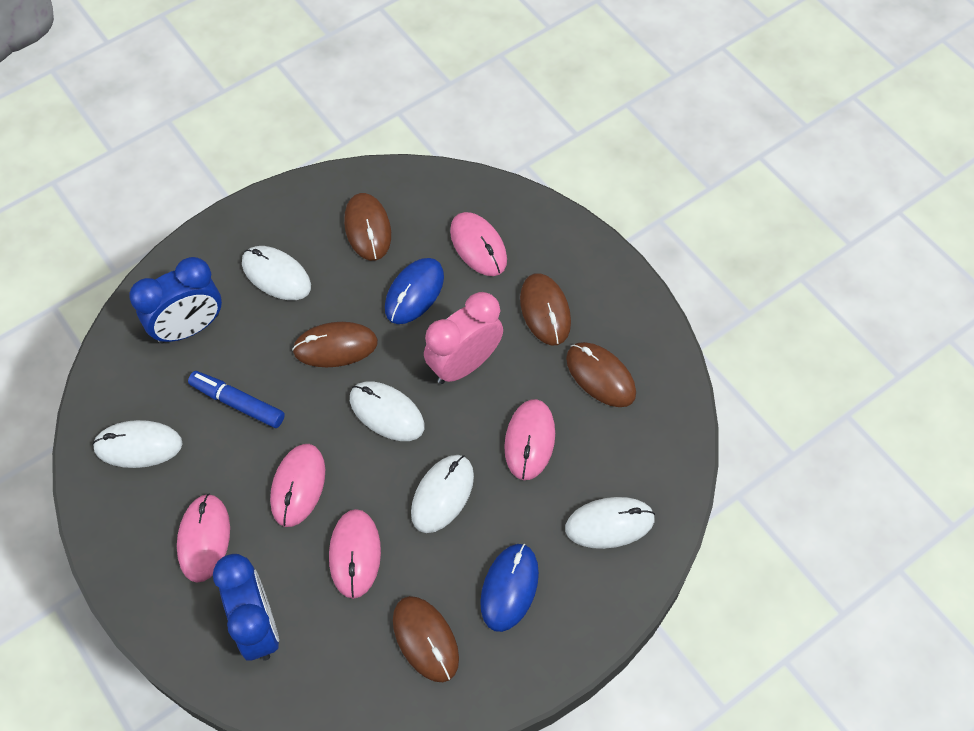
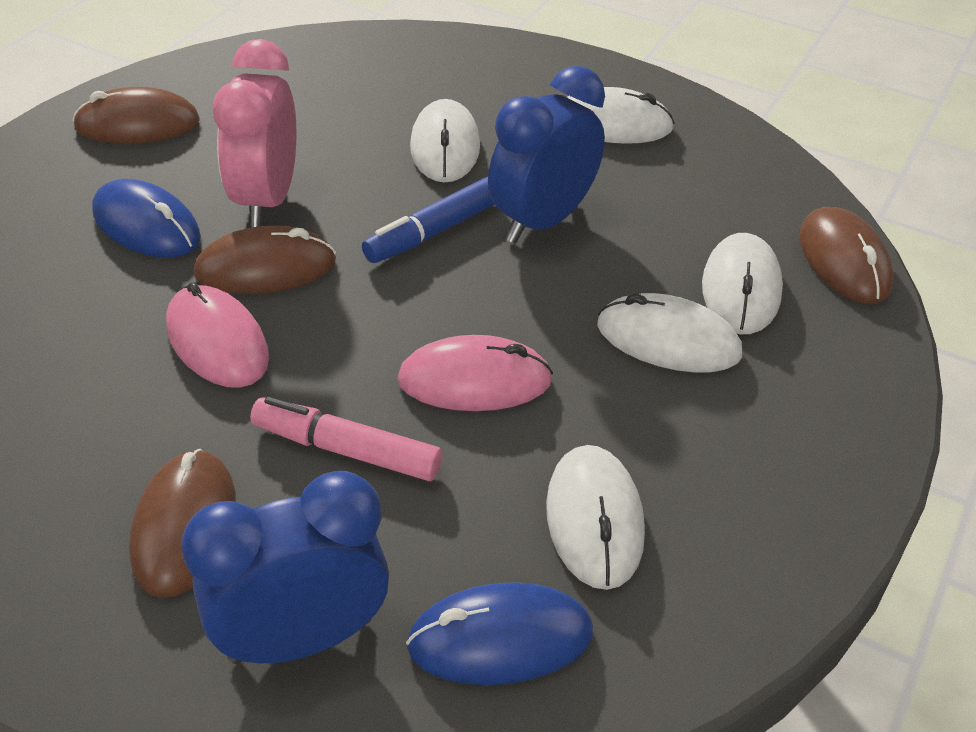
brown mouse: 5 -> 4
pink marker: 0 -> 1
pink mouse: 5 -> 2

